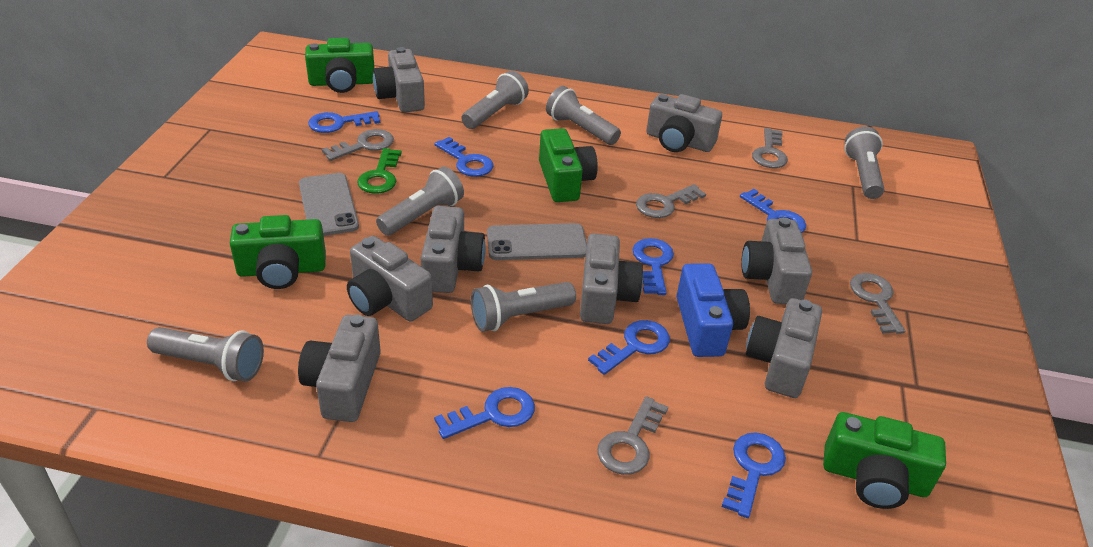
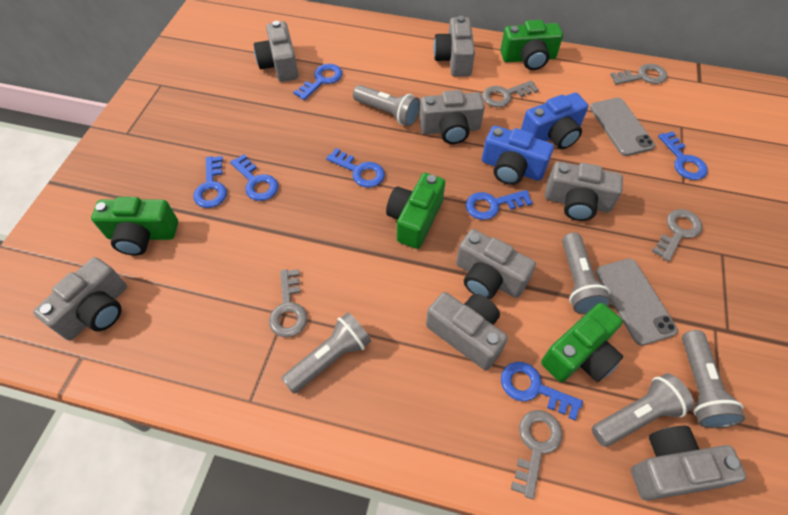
blue camera: 1 -> 2
green key: 1 -> 0
grey flashlight: 6 -> 5

